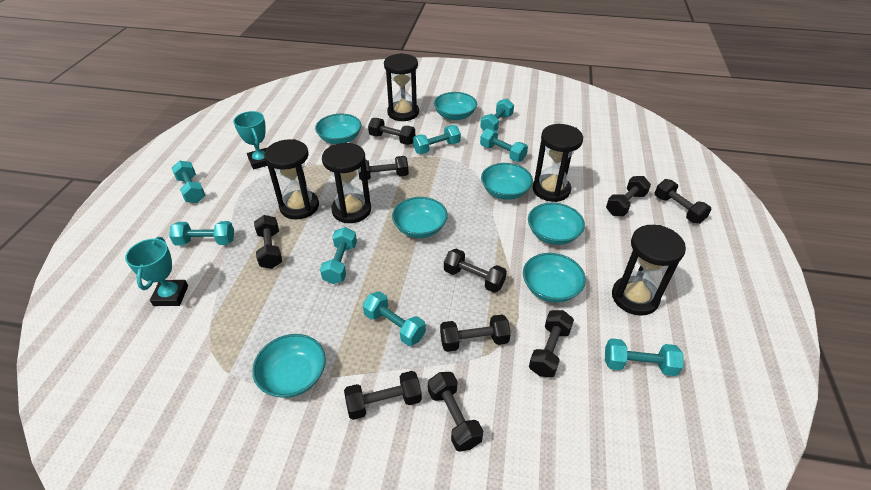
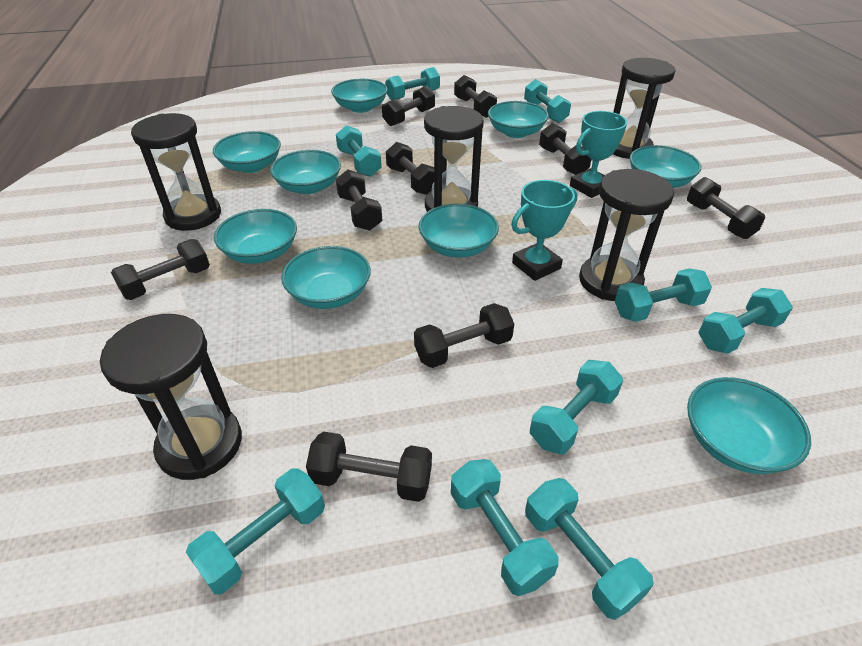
black dumbbell: 10 -> 9
turquoise bowl: 7 -> 9
turquoise dumbbell: 8 -> 9

